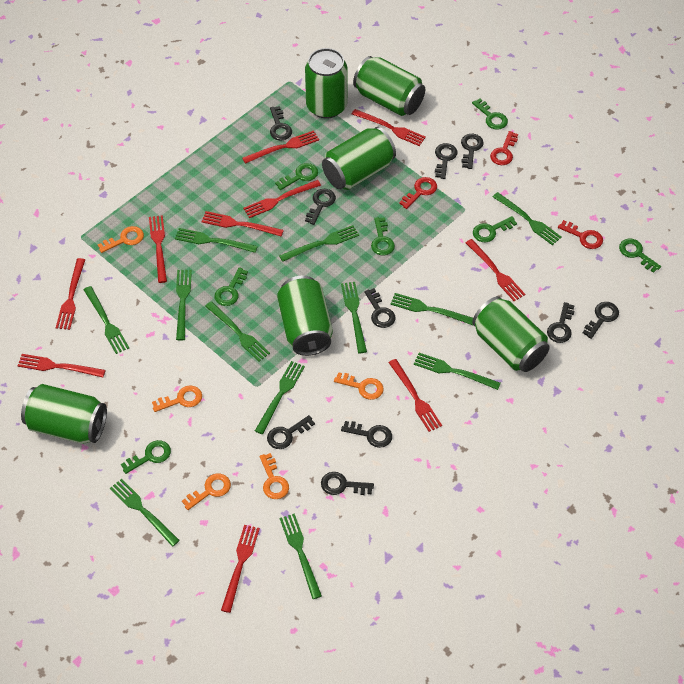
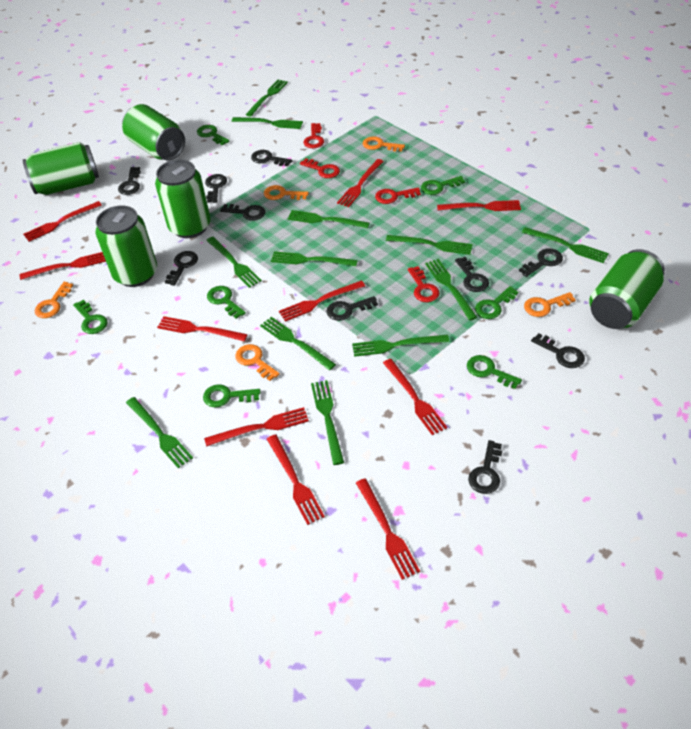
green can: 6 -> 5
red key: 3 -> 4

